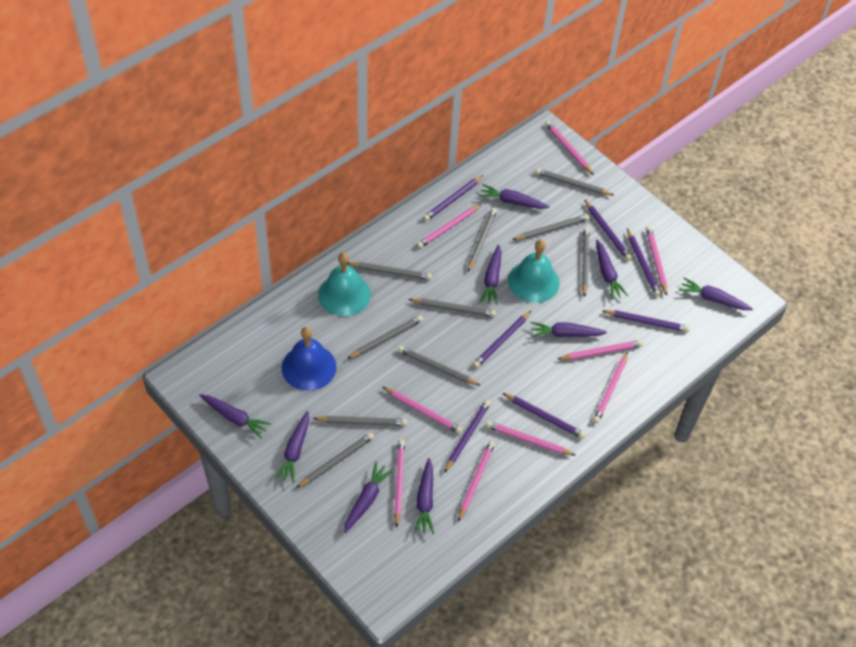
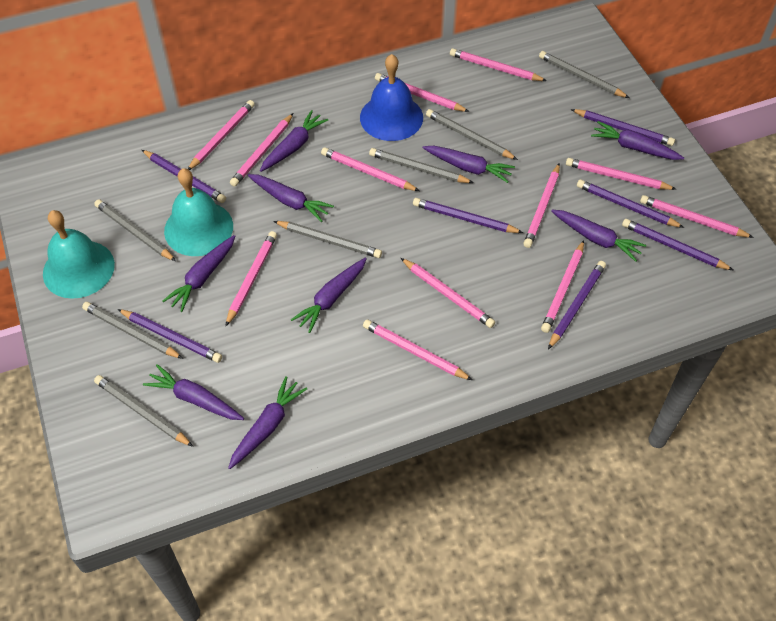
grey pencil: 10 -> 7
pink pencil: 9 -> 12

